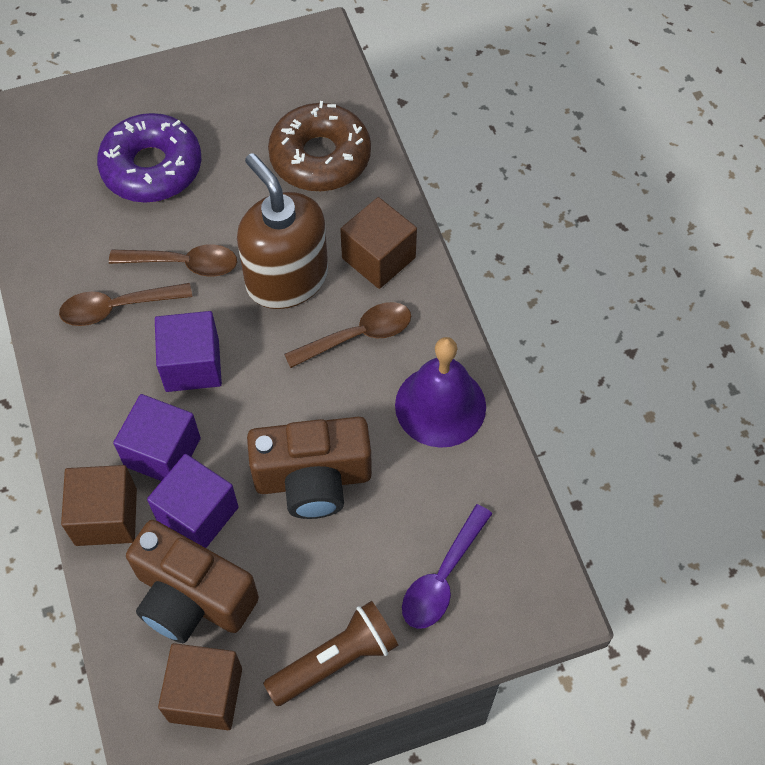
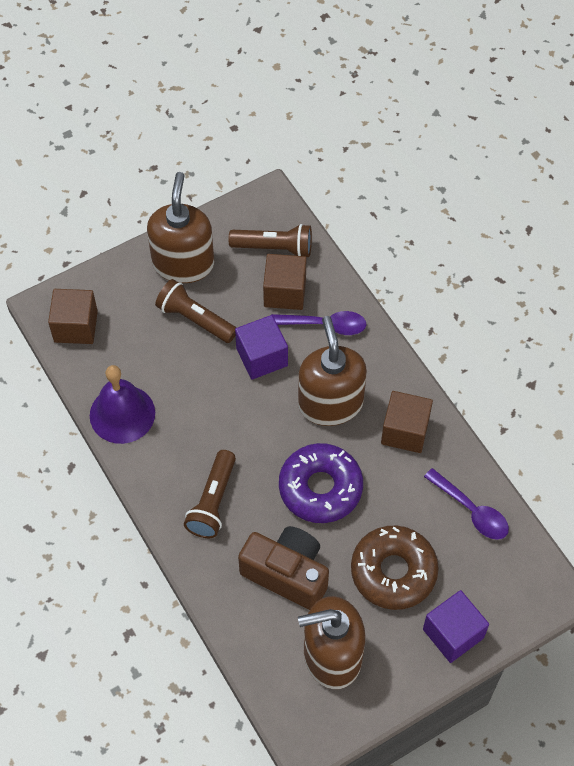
brown camera: 2 -> 1
brown flashlight: 1 -> 3
brown soap dispenser: 1 -> 3
brown spoon: 3 -> 0
purple cube: 3 -> 2
purple spoon: 1 -> 2

